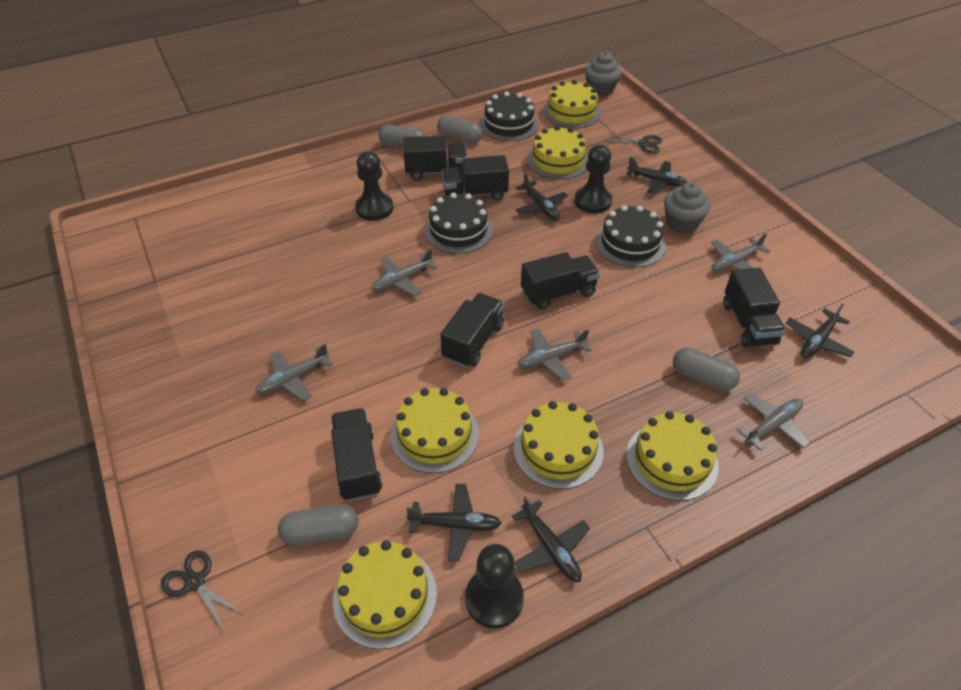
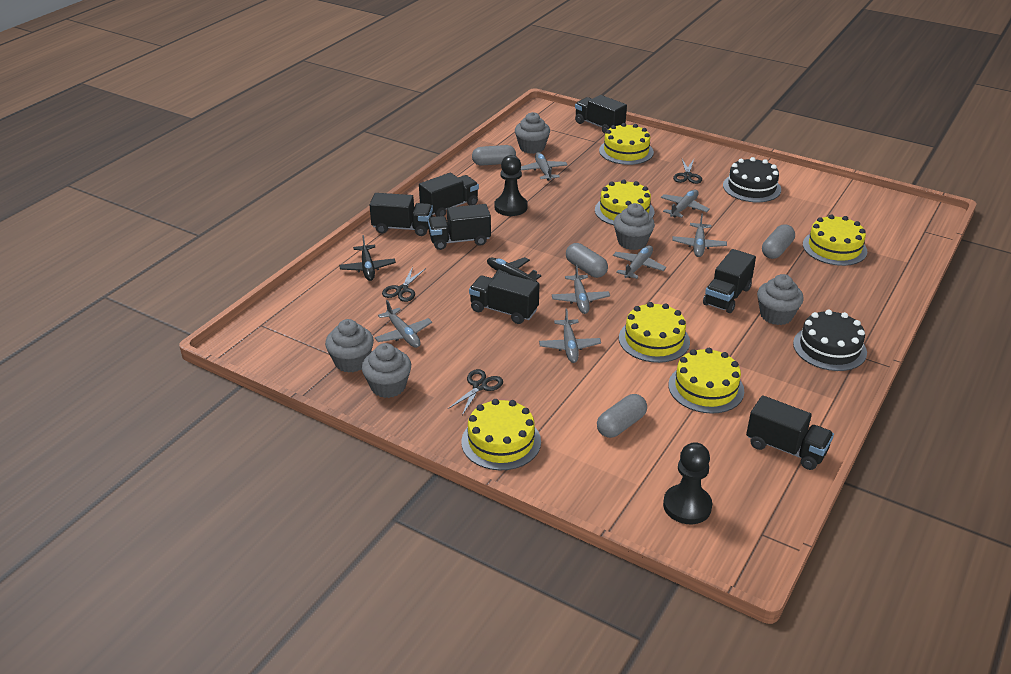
black cake: 3 -> 2
black pawn: 3 -> 2
black plane: 5 -> 2
black scissors: 2 -> 3
black truck: 6 -> 7
grey cupcake: 2 -> 5
grey plane: 5 -> 7

